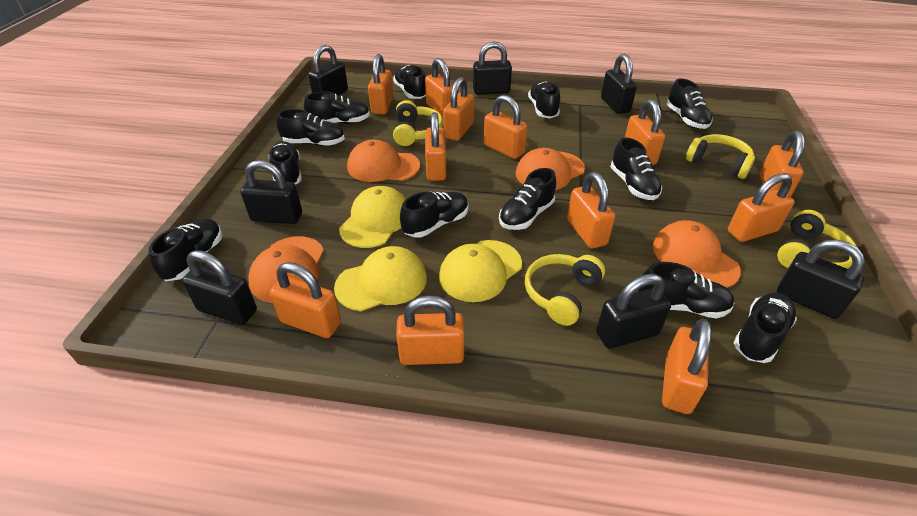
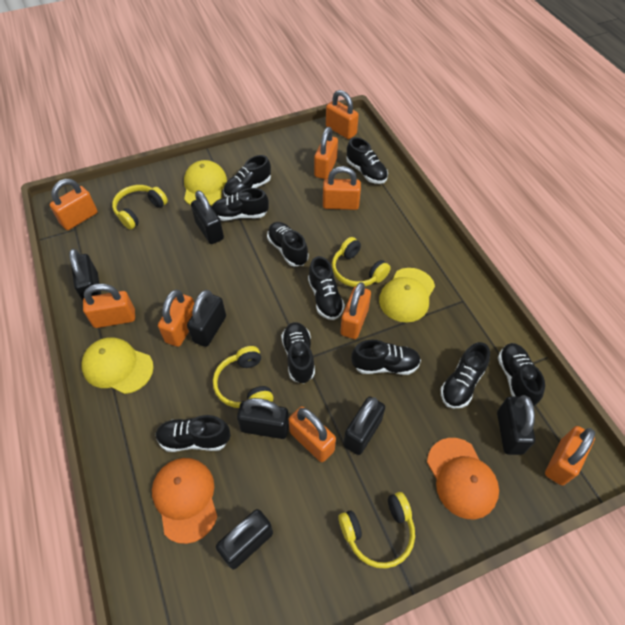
black shoe: 12 -> 10
orange cap: 4 -> 2
orange padlock: 12 -> 9

